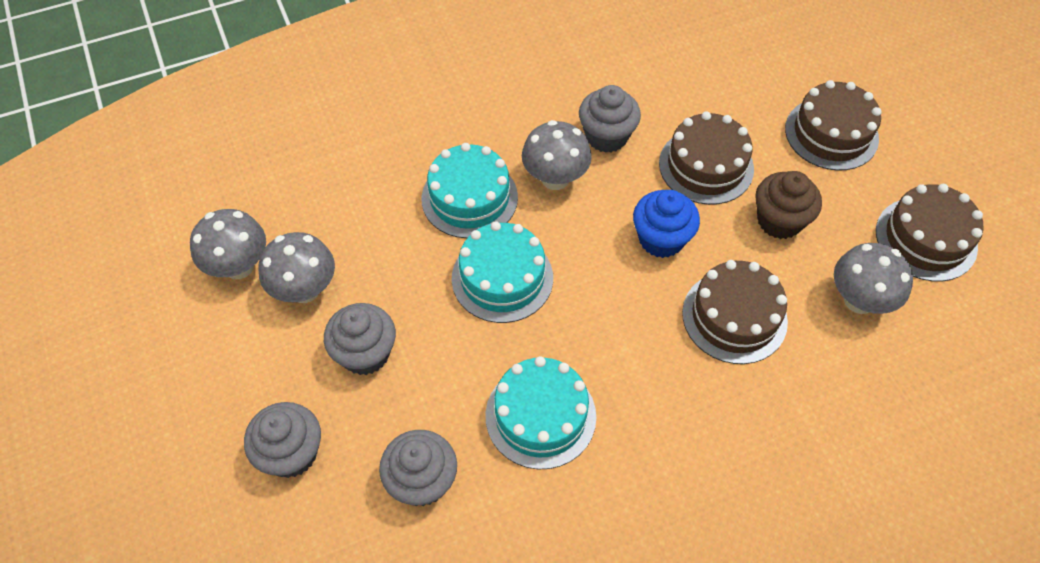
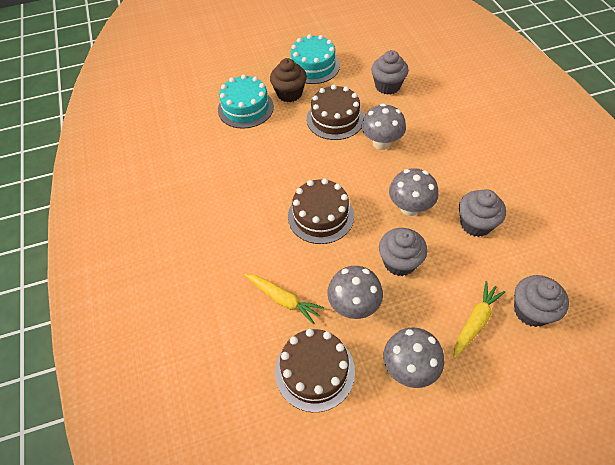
blue cupcake: 1 -> 0
brown cake: 4 -> 3
turquoise cake: 3 -> 2
yellow carrot: 0 -> 2

